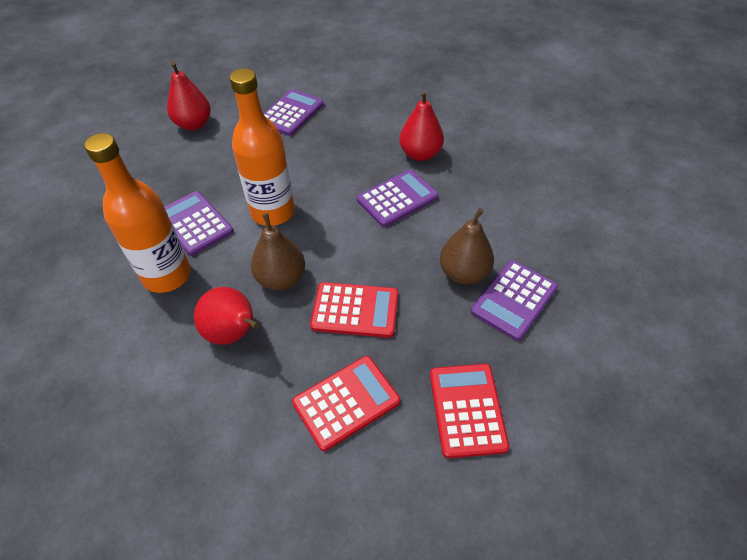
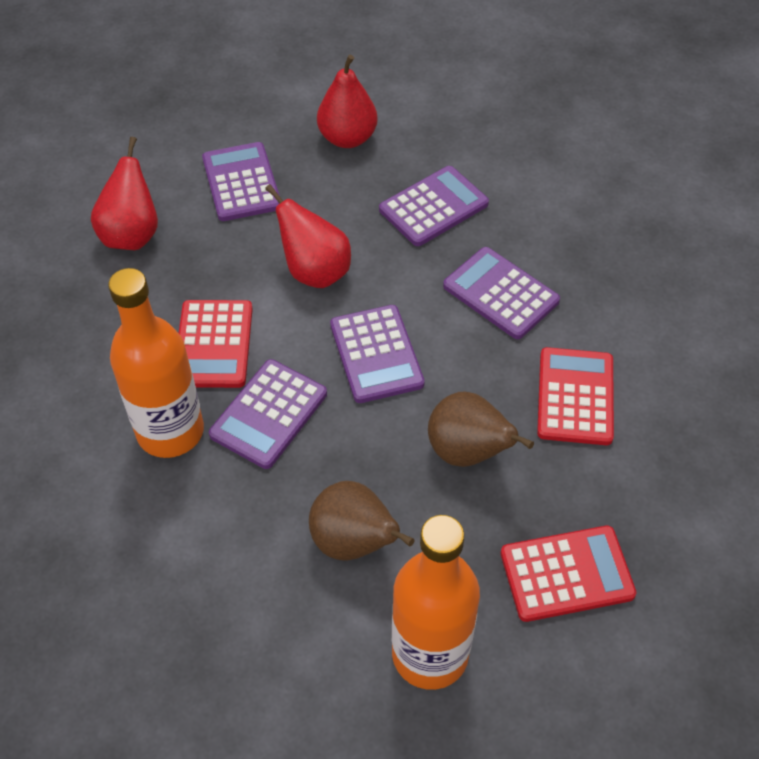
purple calculator: 4 -> 5

